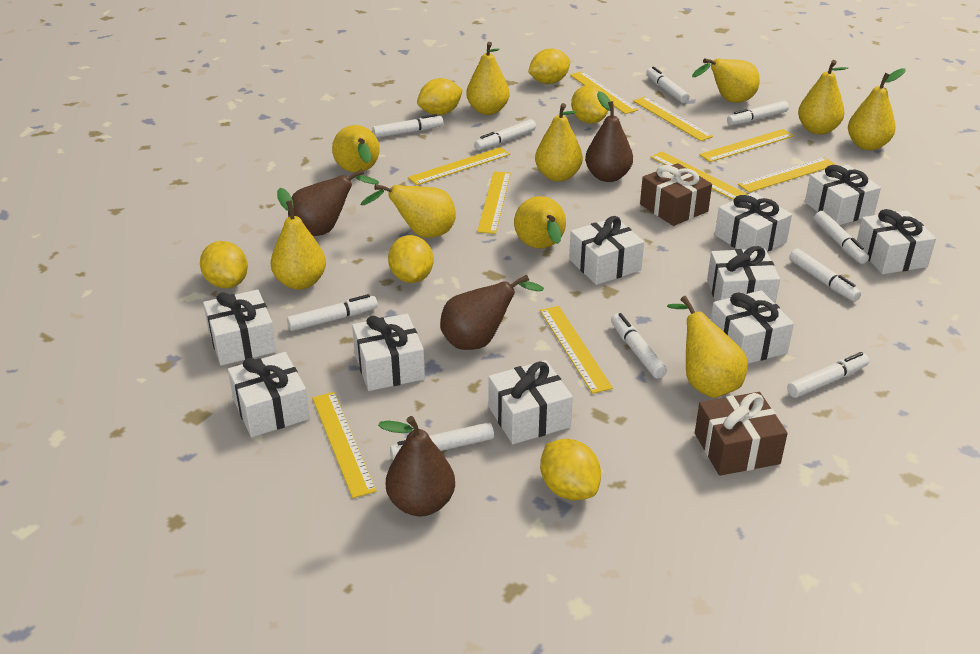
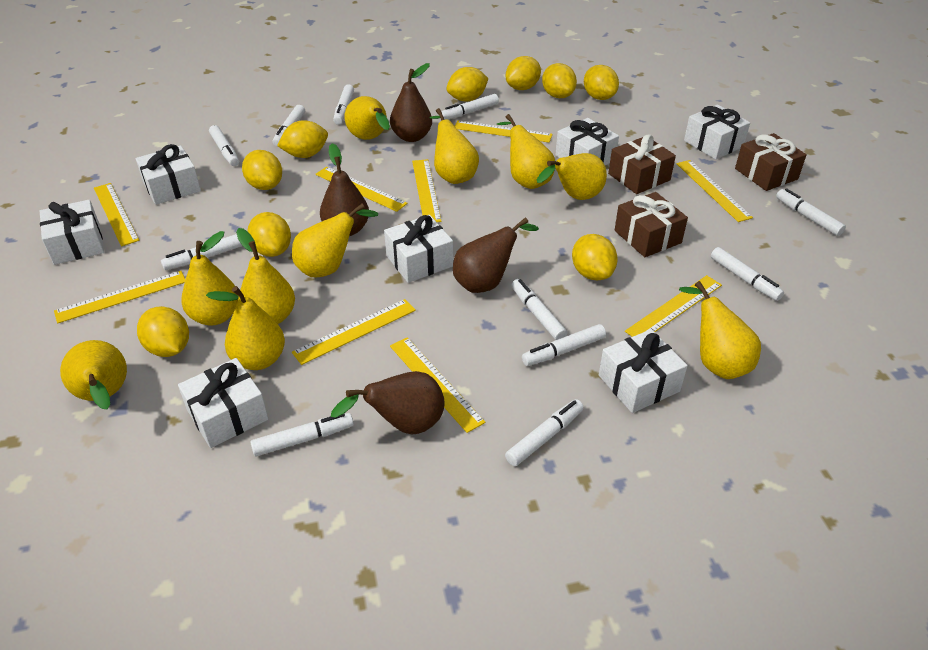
brown gift: 2 -> 3
white gift: 10 -> 7
white marker: 10 -> 11
yellow lemon: 6 -> 9

